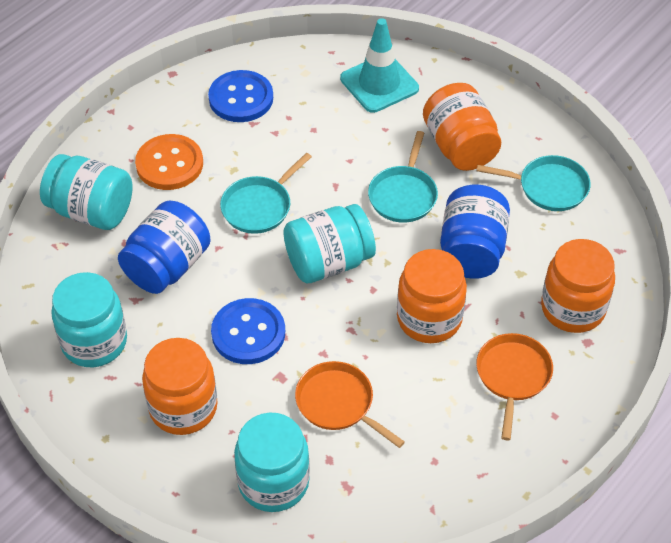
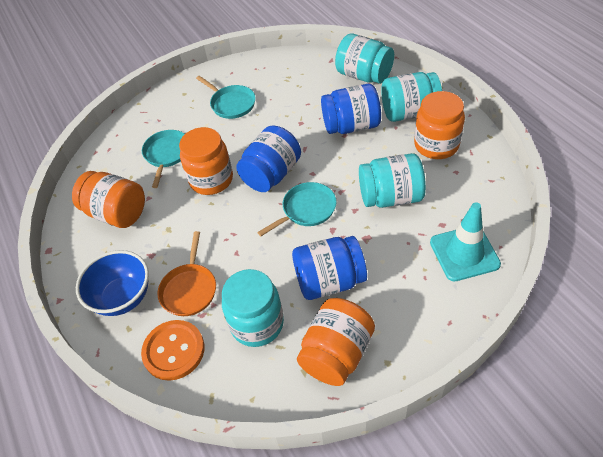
blue bowl: 0 -> 1
blue button: 2 -> 0
blue jar: 2 -> 3
orange pan: 2 -> 1

